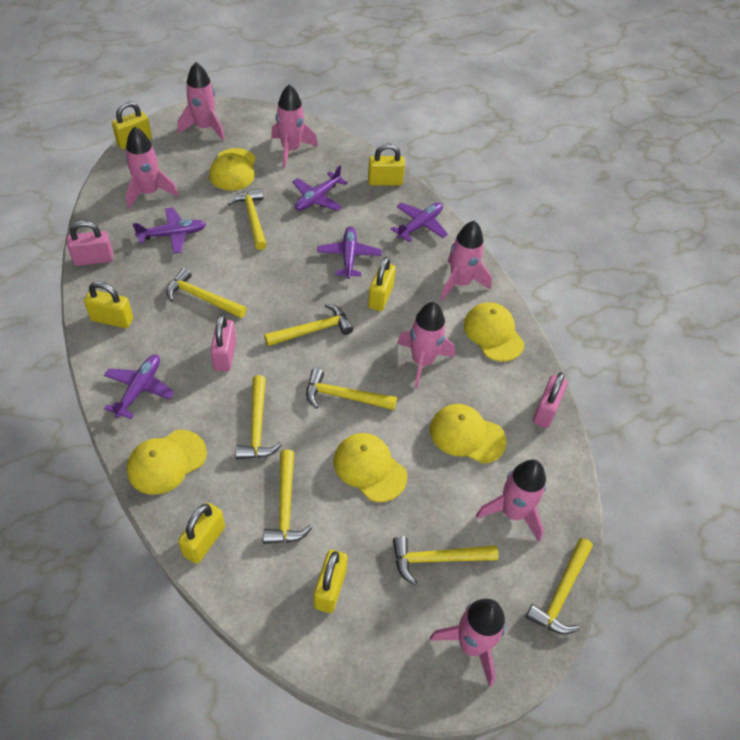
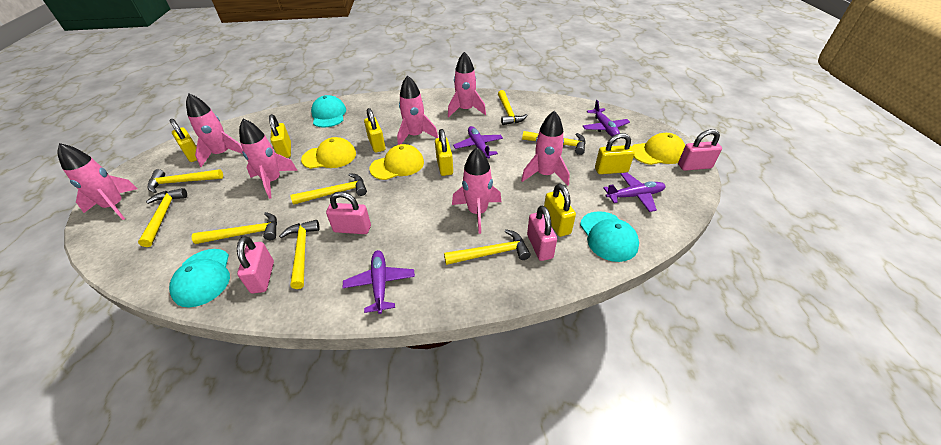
pink padlock: 3 -> 4
purple plane: 5 -> 4
turquoise cap: 0 -> 3
yellow cap: 5 -> 3

